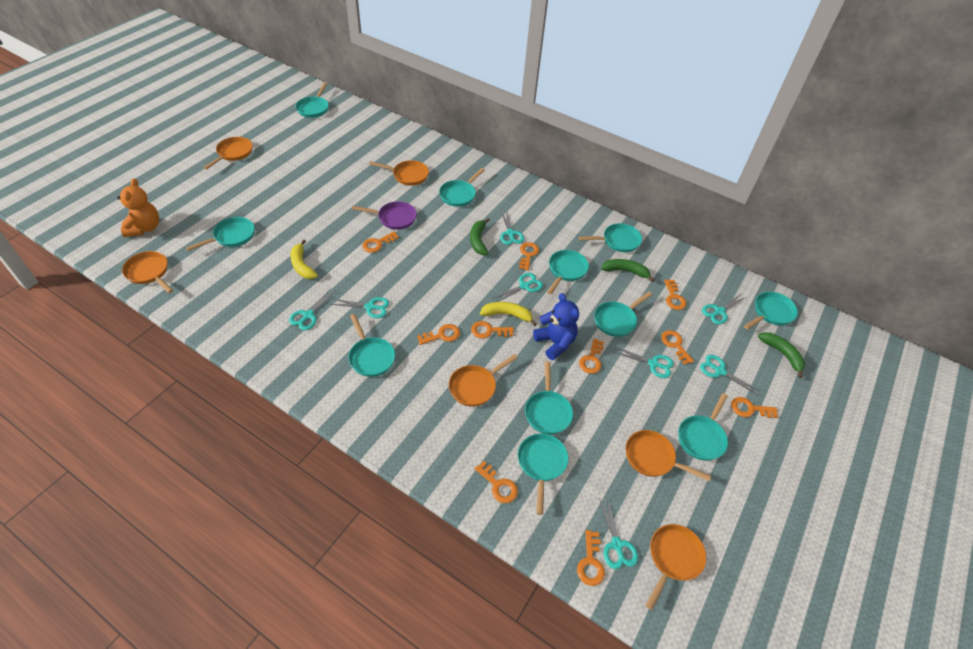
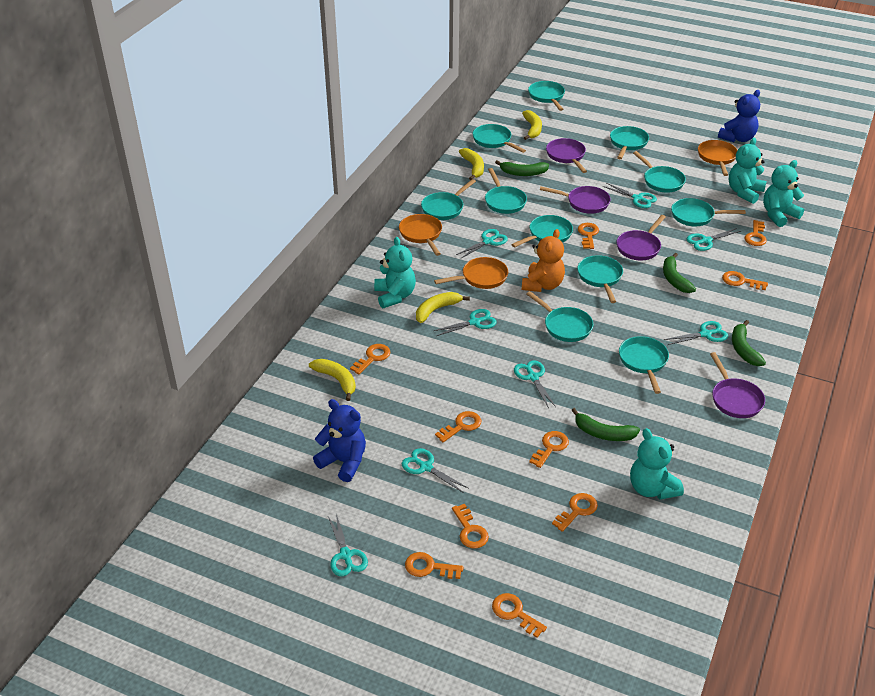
blue teddy bear: 1 -> 2
green banana: 3 -> 4
orange pan: 6 -> 3
purple pan: 1 -> 4
turquoise teddy bear: 0 -> 4
yellow banana: 2 -> 4

